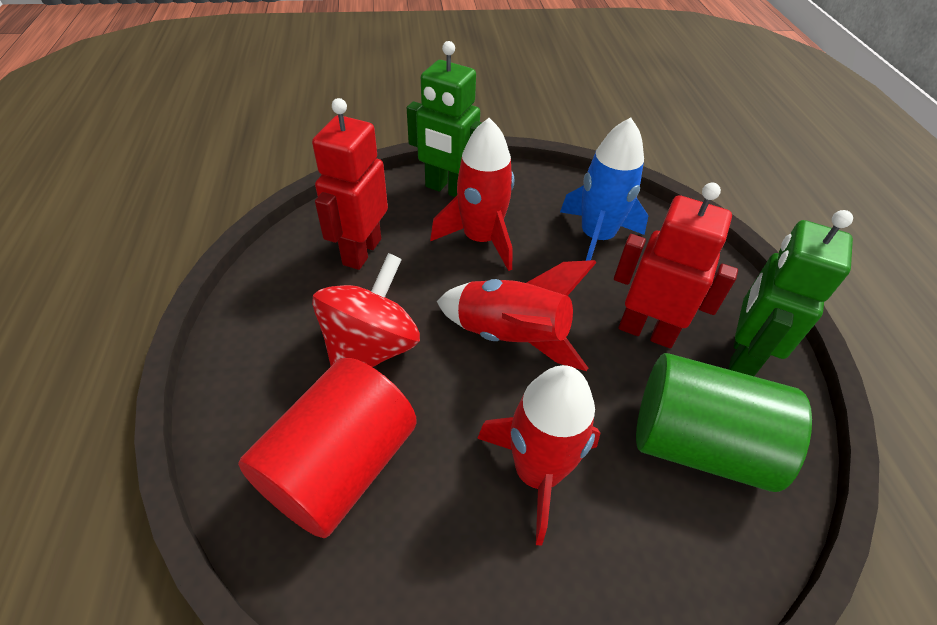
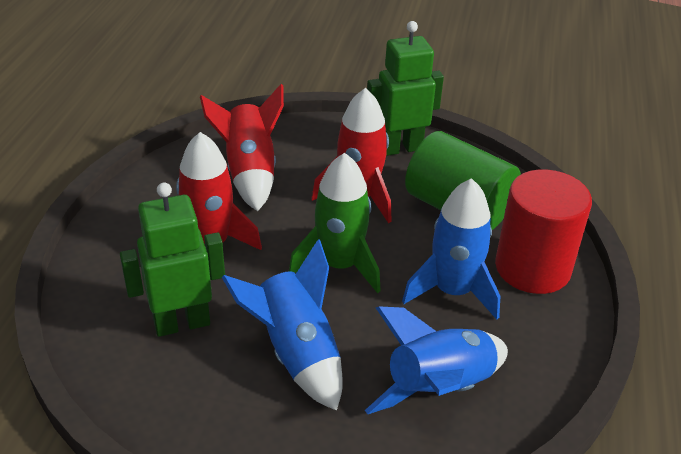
blue rocket: 1 -> 3
green rocket: 0 -> 1
red robot: 2 -> 0
red spinning top: 1 -> 0

